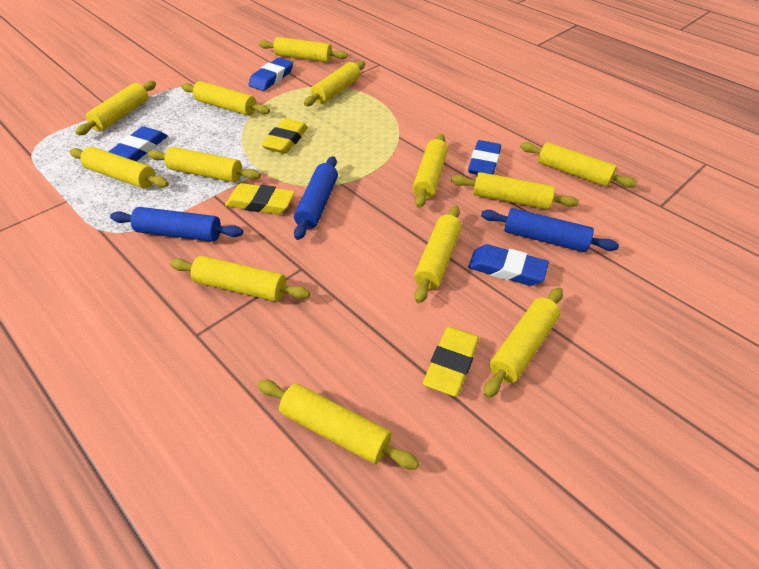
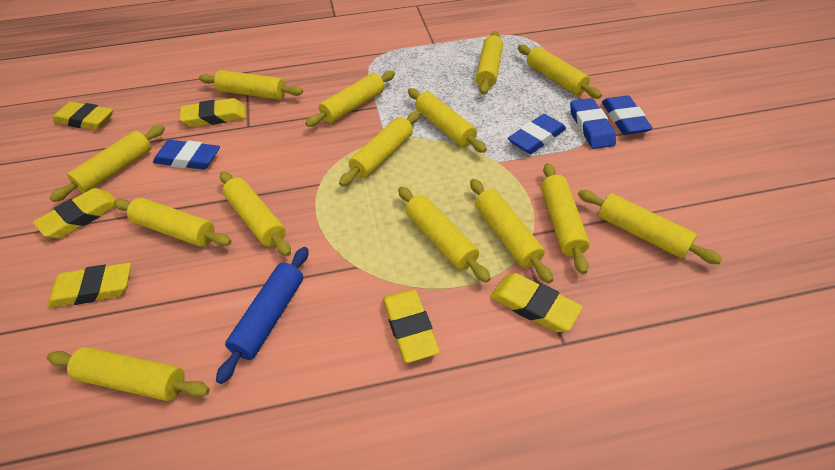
blue rolling pin: 3 -> 1
yellow eraser: 3 -> 6
yellow rolling pin: 13 -> 14

